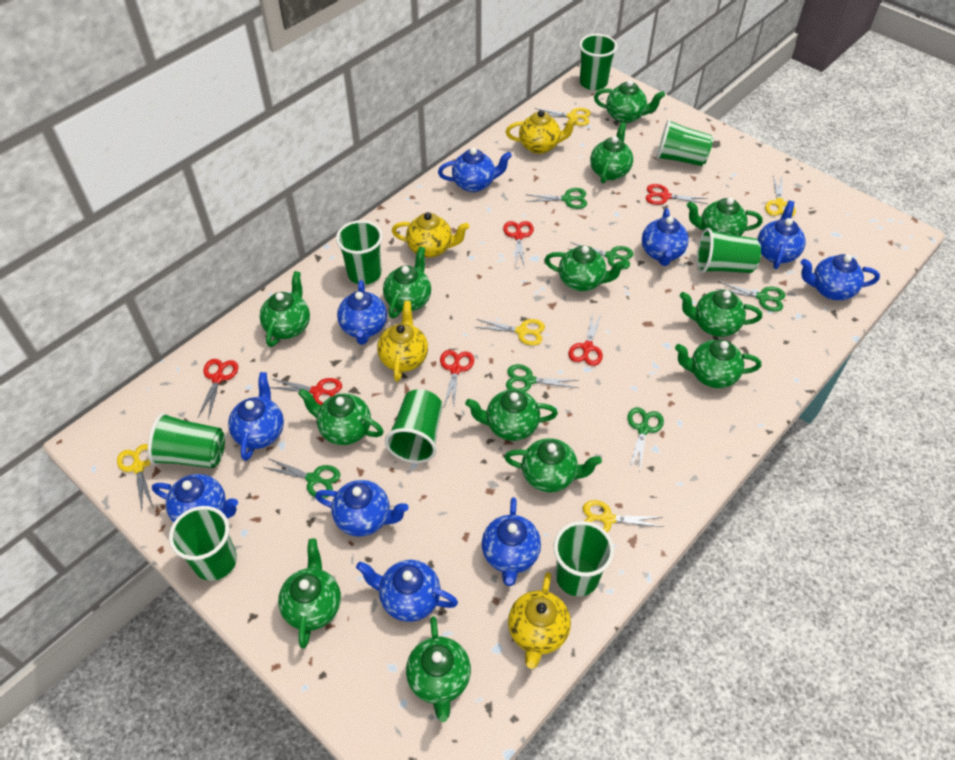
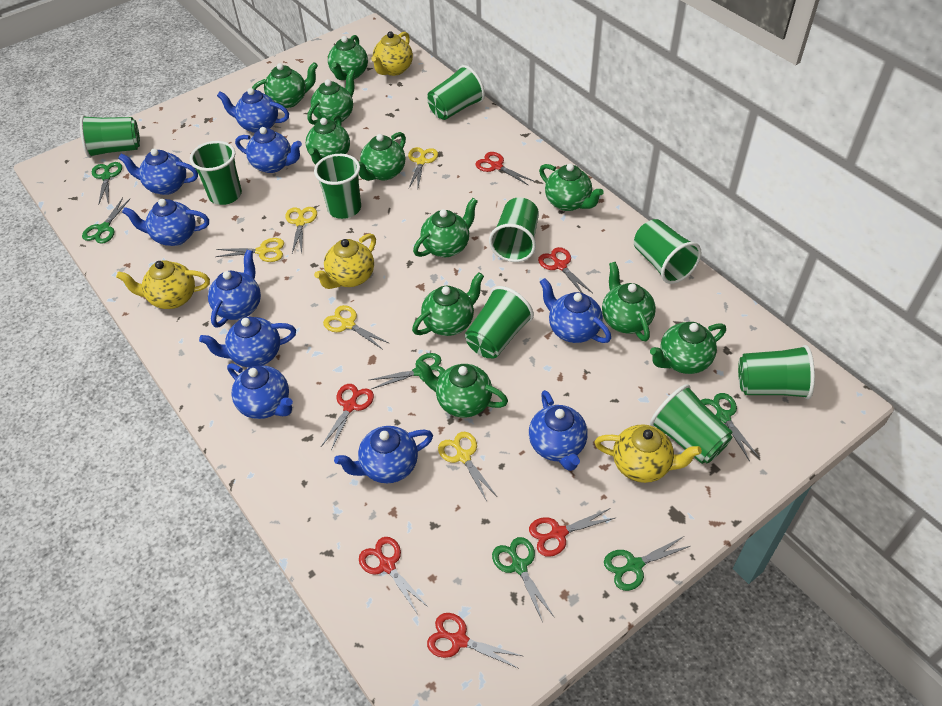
green cup: 8 -> 9
green teapot: 13 -> 11

